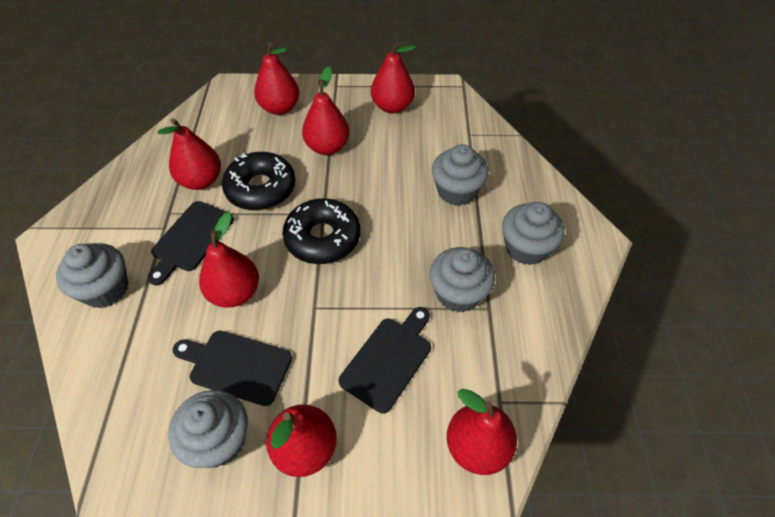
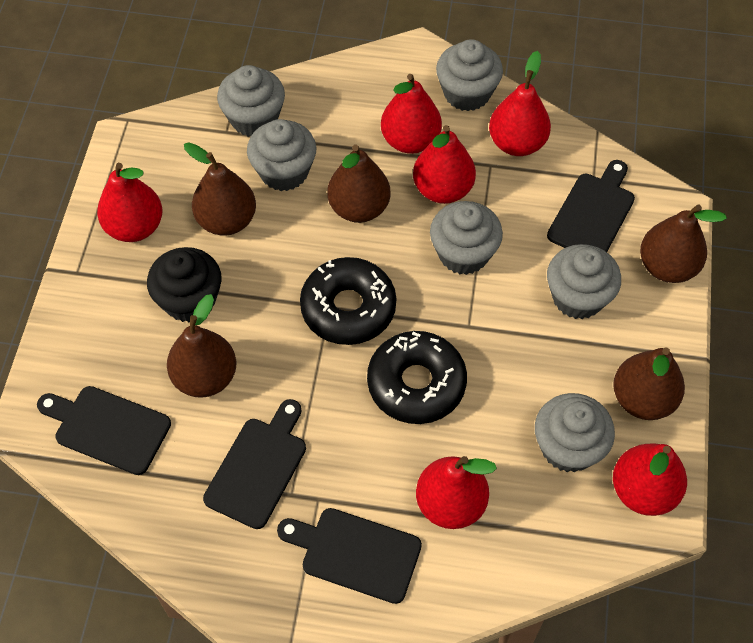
black cupcake: 0 -> 1
black cutting board: 3 -> 4
brown pear: 0 -> 5
grey cupcake: 5 -> 6
red pear: 7 -> 6

